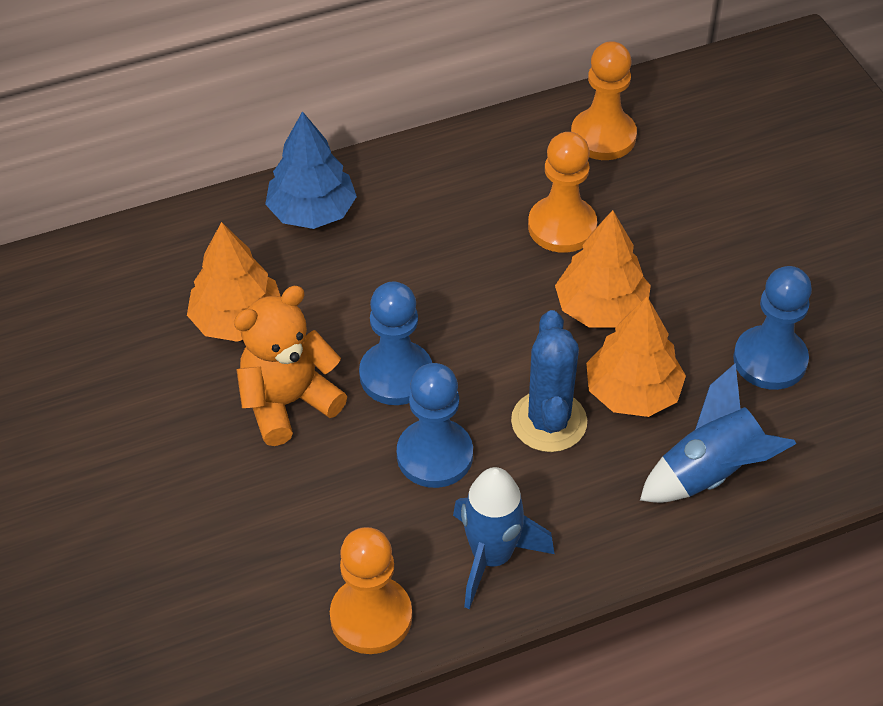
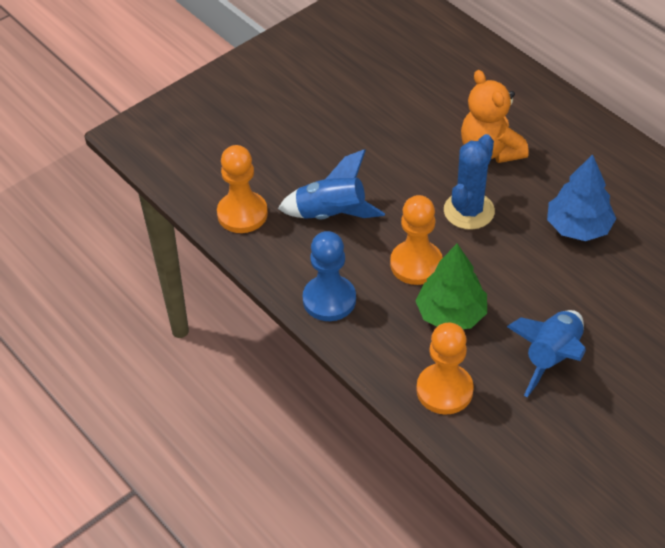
blue pawn: 3 -> 1
green tree: 0 -> 1
orange tree: 3 -> 0

